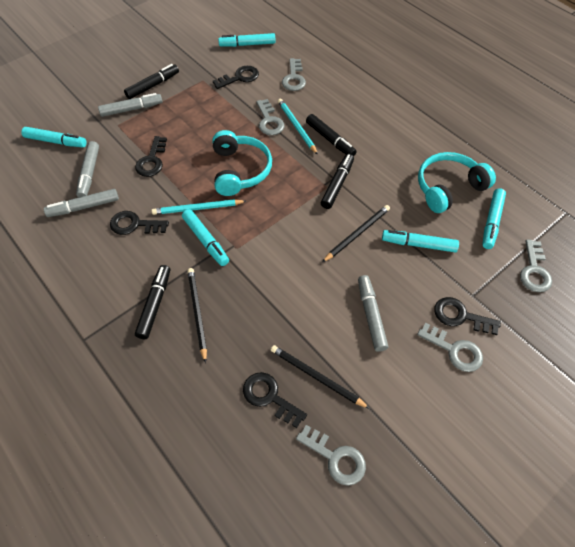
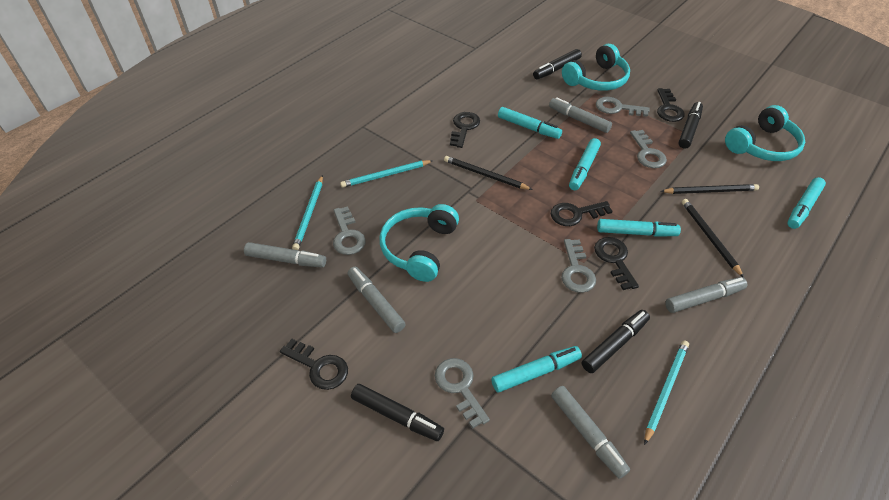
grey marker: 4 -> 5
turquoise headphones: 2 -> 3
turquoise pencil: 2 -> 3

